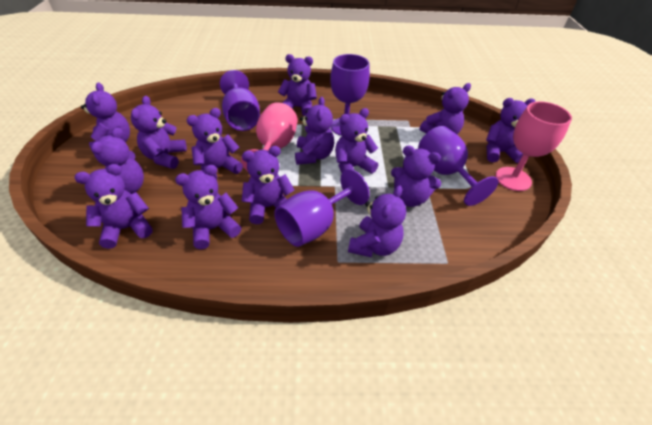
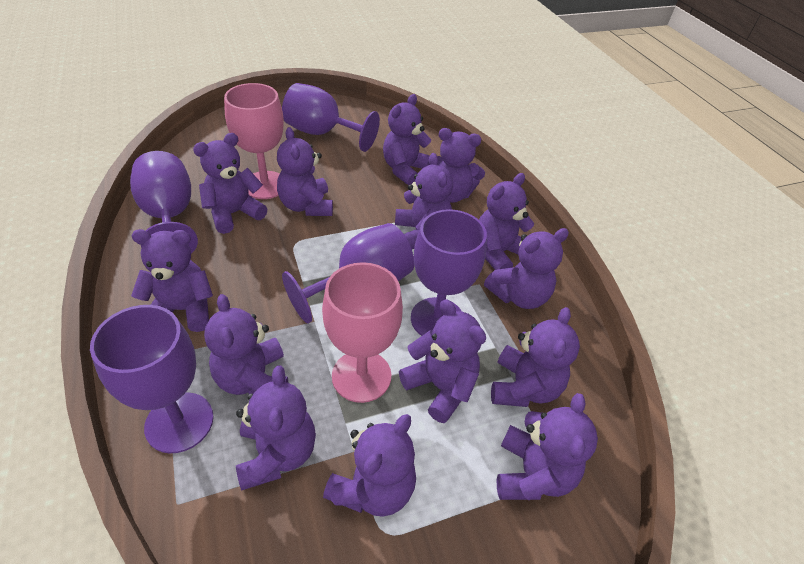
purple goblet: 4 -> 5

